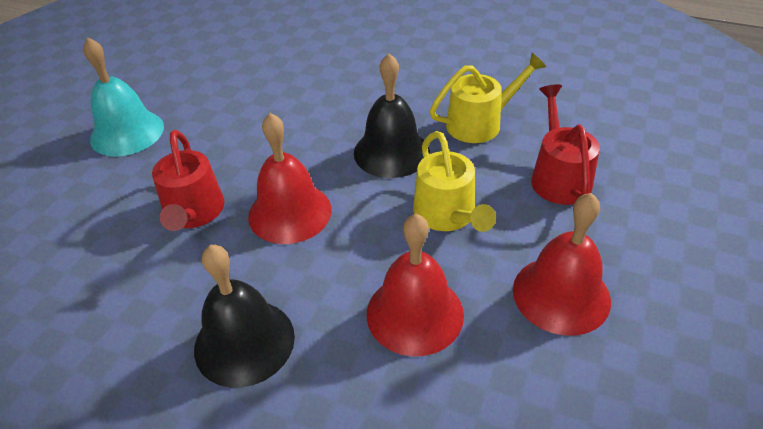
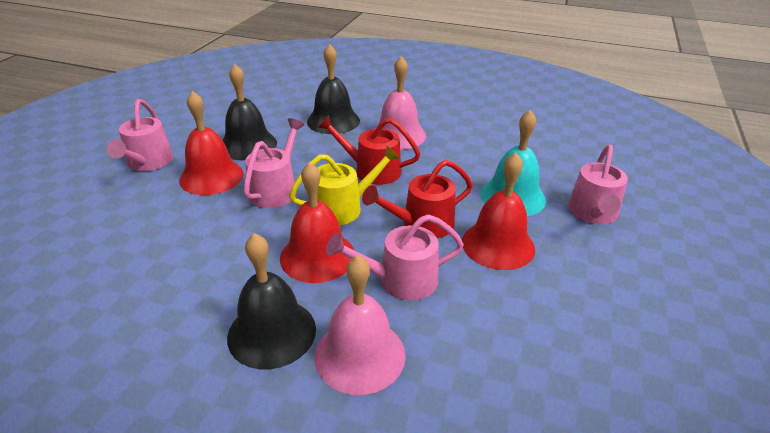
black bell: 2 -> 3
pink bell: 0 -> 2
pink watering can: 0 -> 4
yellow watering can: 2 -> 1

